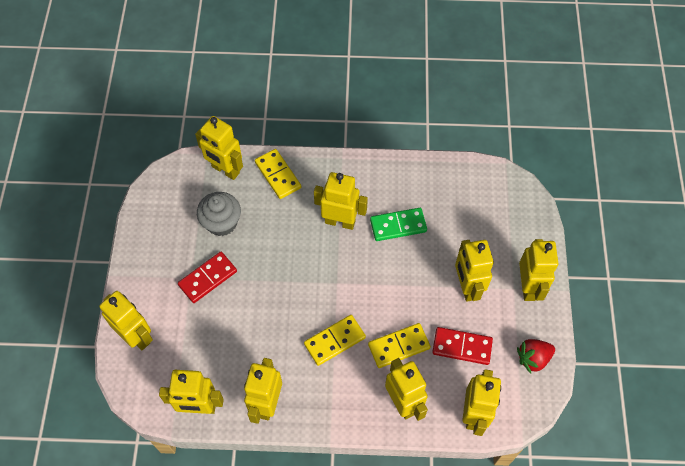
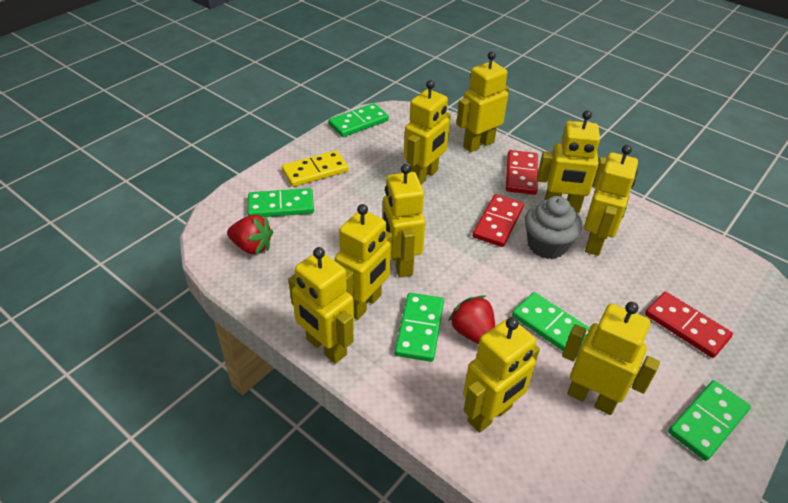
green domino: 1 -> 5
red domino: 2 -> 3
red strawberry: 1 -> 2
yellow domino: 3 -> 1

